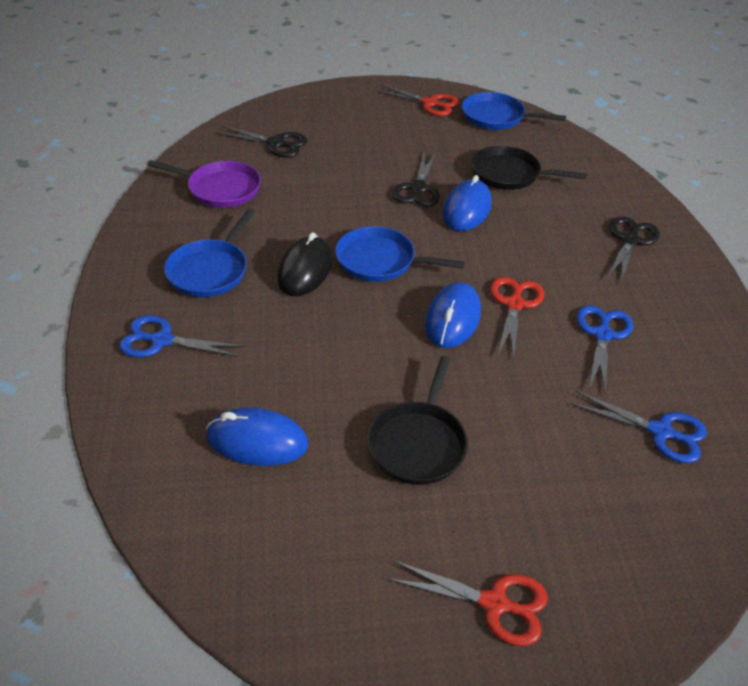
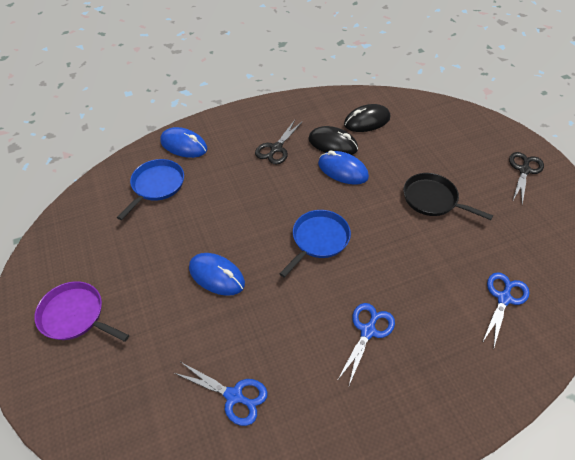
black mouse: 1 -> 2
black pan: 2 -> 1
black scissors: 3 -> 2
blue pan: 3 -> 2
red scissors: 3 -> 0

